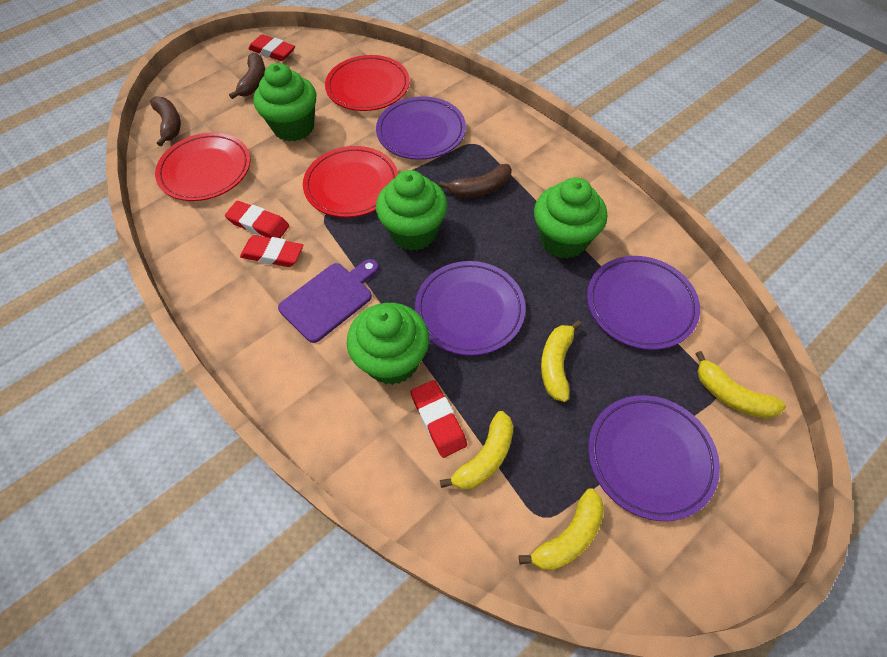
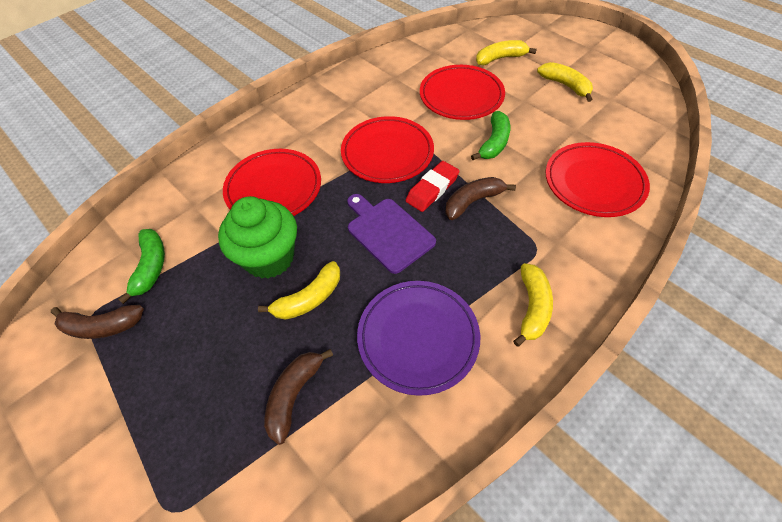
green banana: 0 -> 2
green cupcake: 4 -> 1
purple plate: 4 -> 1
red eraser: 4 -> 1
red plate: 3 -> 4

